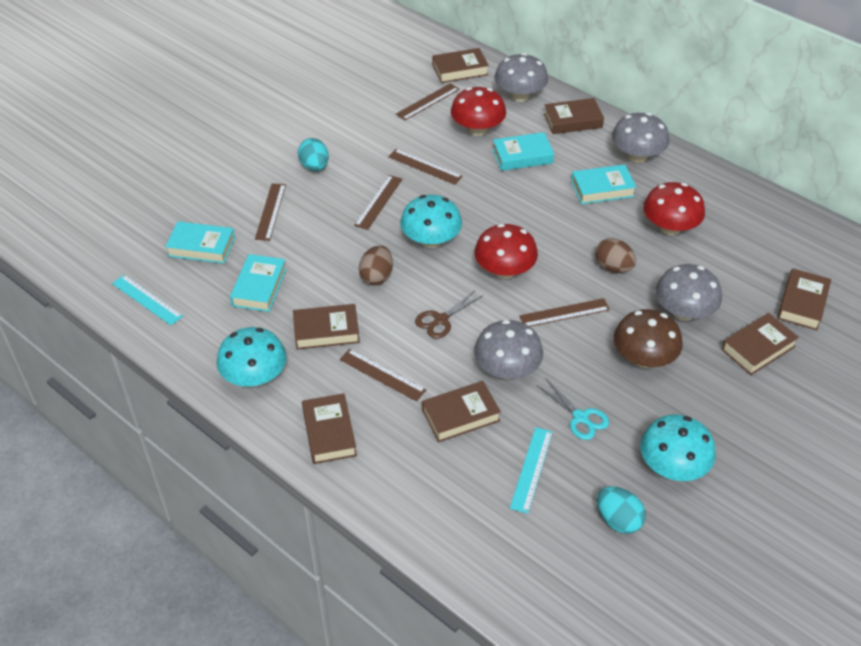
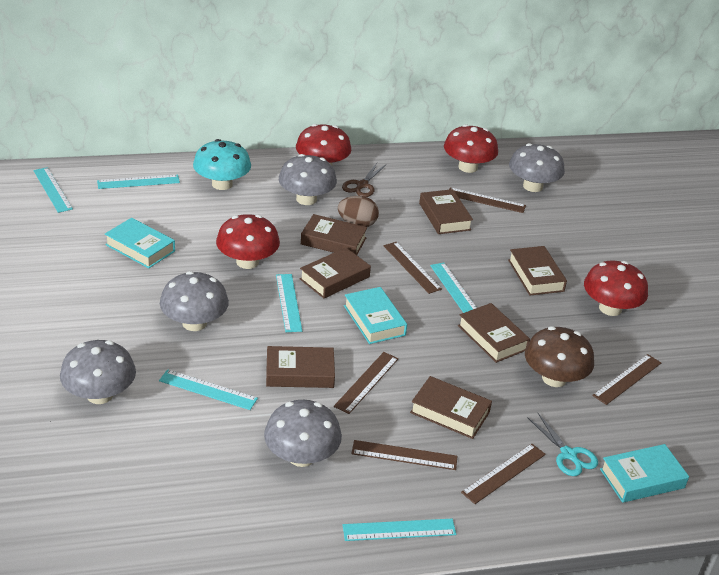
brown egg: 2 -> 1
grey mushroom: 4 -> 5
red mushroom: 3 -> 4
turquoise book: 4 -> 3
turquoise egg: 2 -> 0
turquoise mushroom: 3 -> 1
turquoise ruler: 2 -> 6

